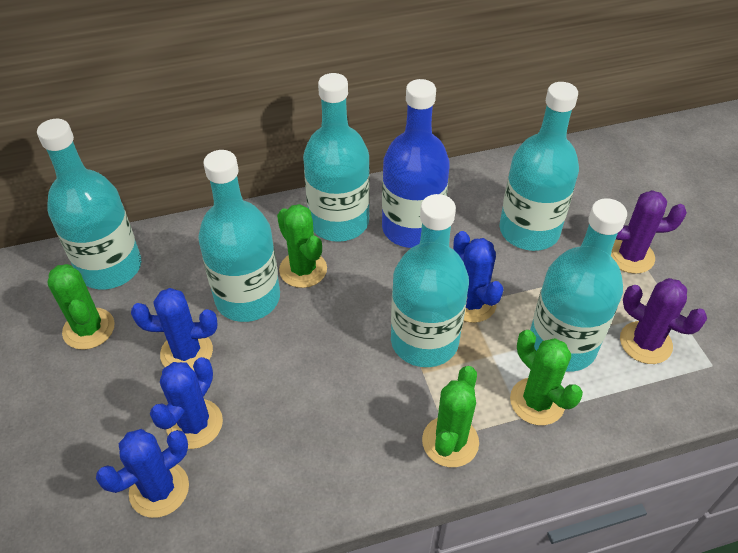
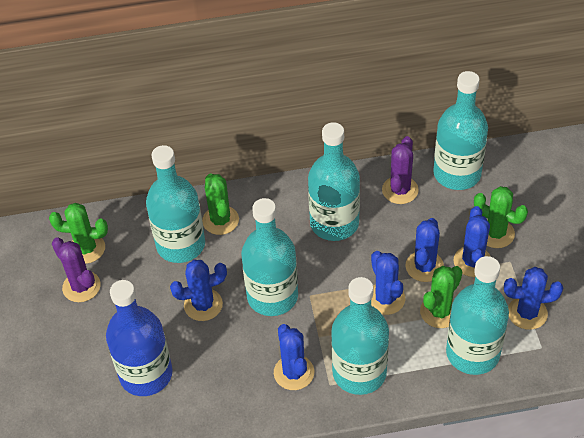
blue cactus: 4 -> 6

